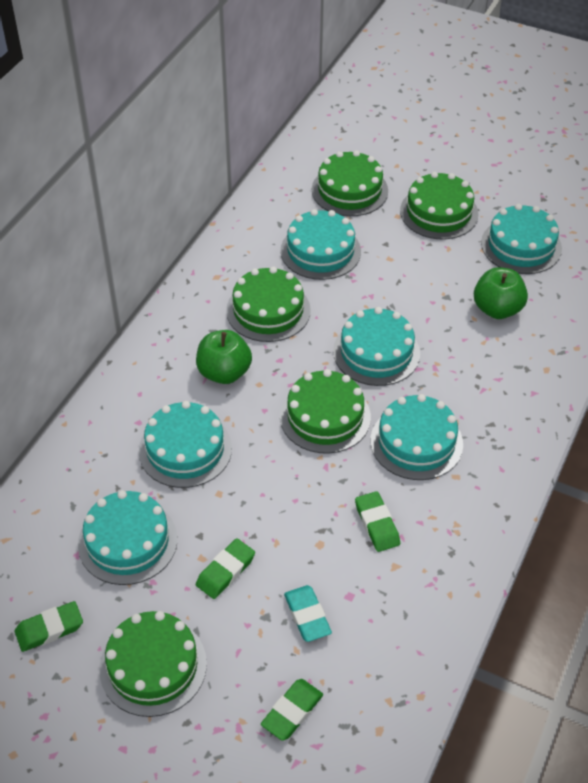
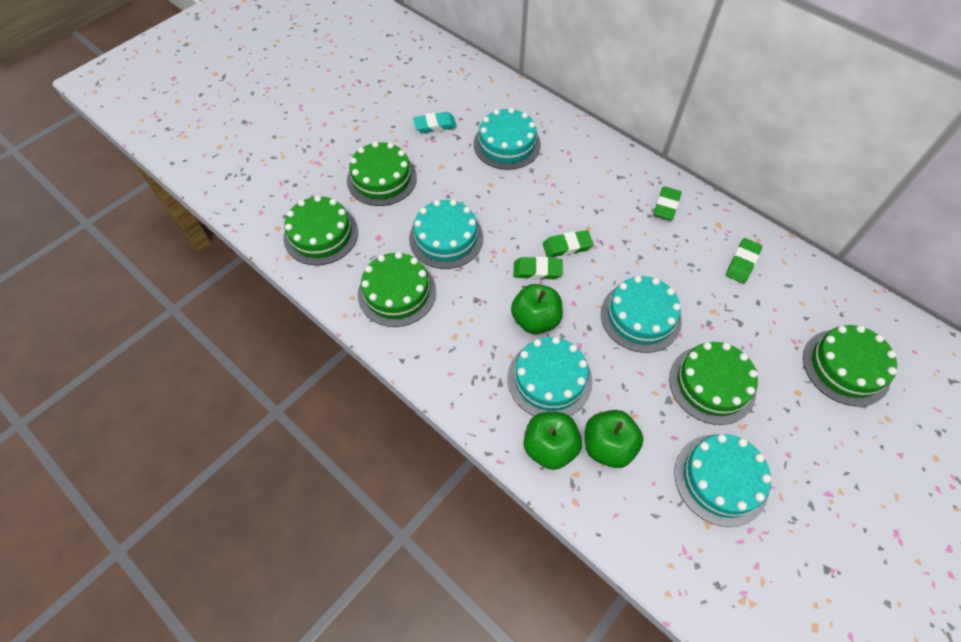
green apple: 2 -> 3
turquoise cake: 6 -> 5

